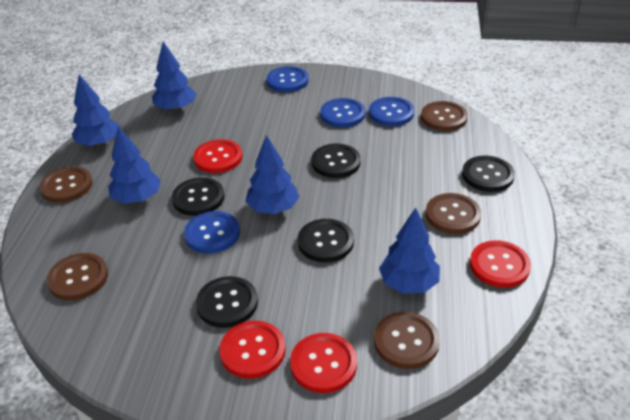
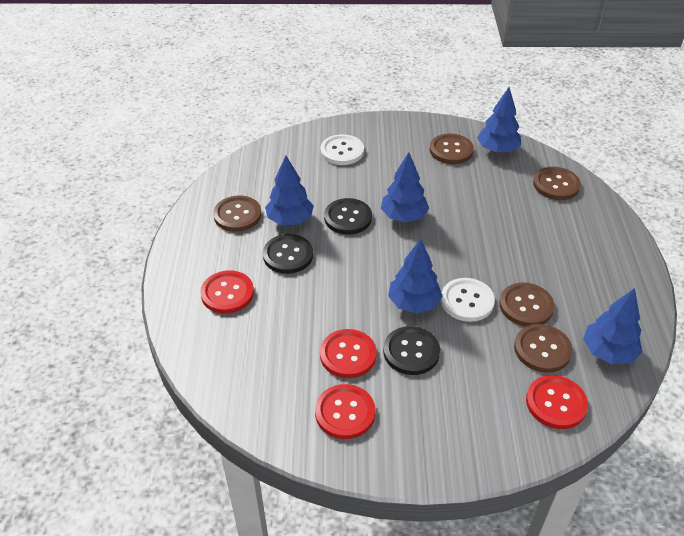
black button: 5 -> 3
blue button: 4 -> 0
white button: 0 -> 2

